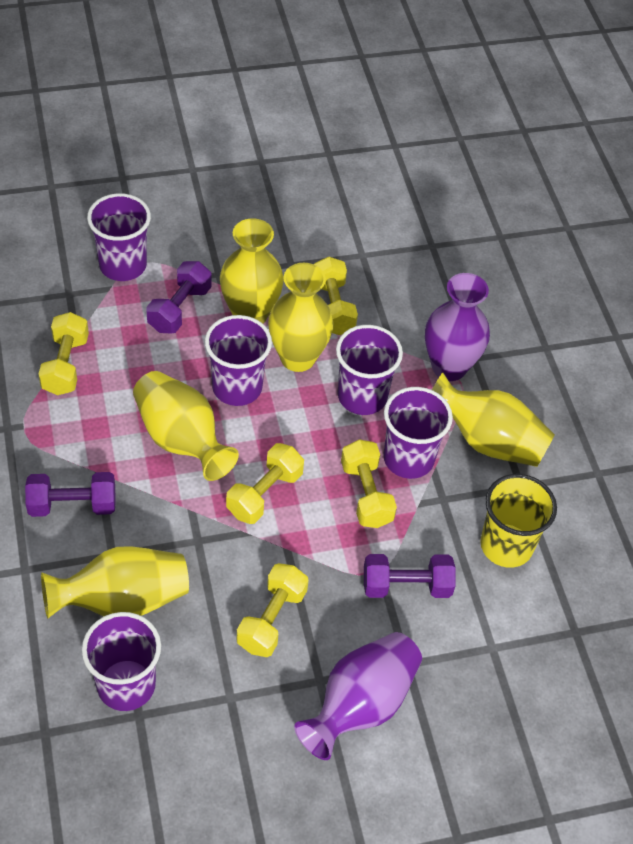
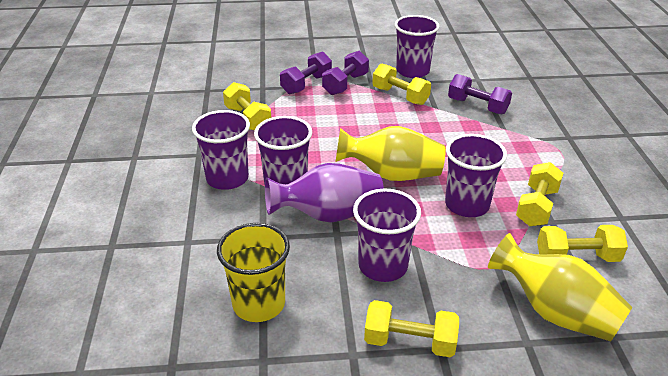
purple vase: 2 -> 1
yellow vase: 5 -> 2

